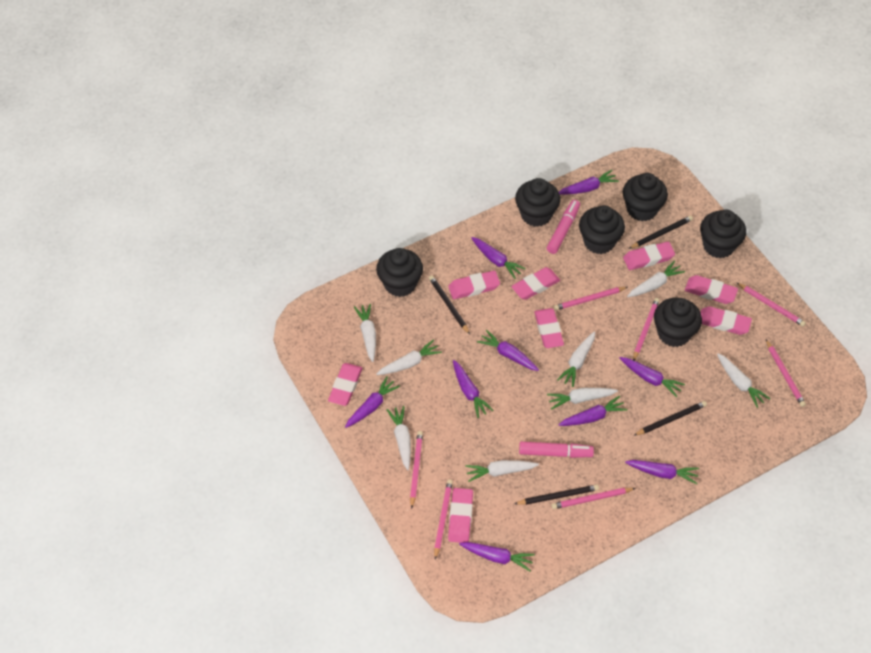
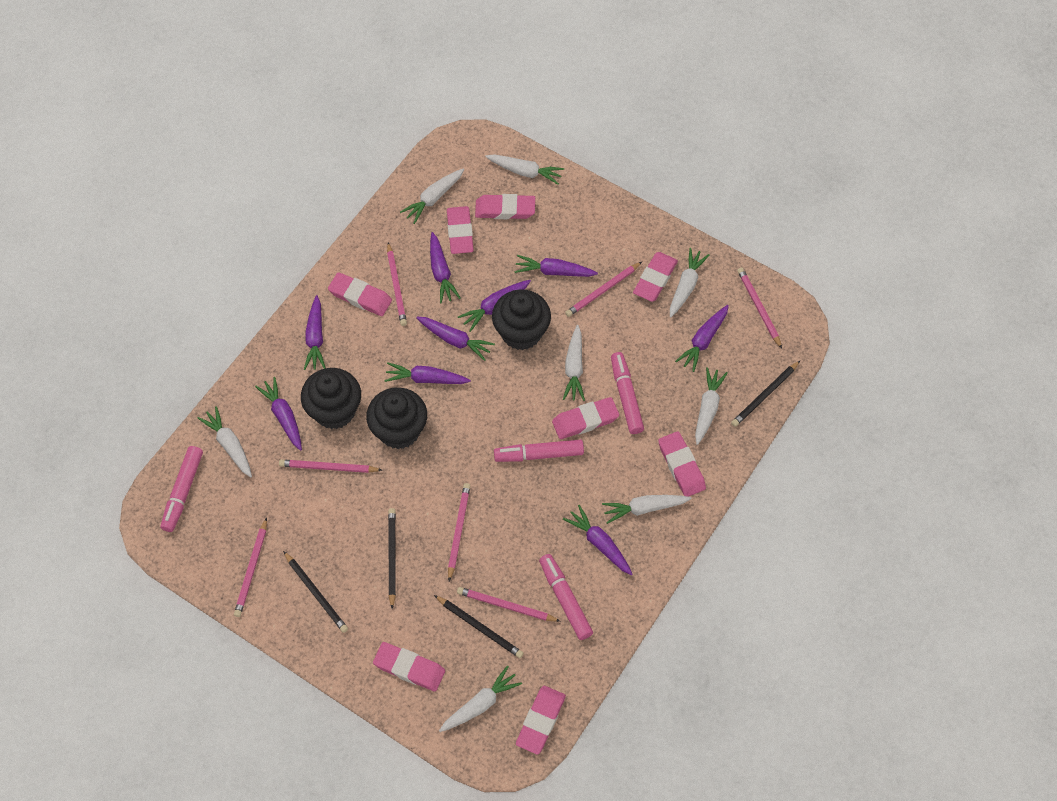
black cupcake: 6 -> 3
pink marker: 2 -> 4

